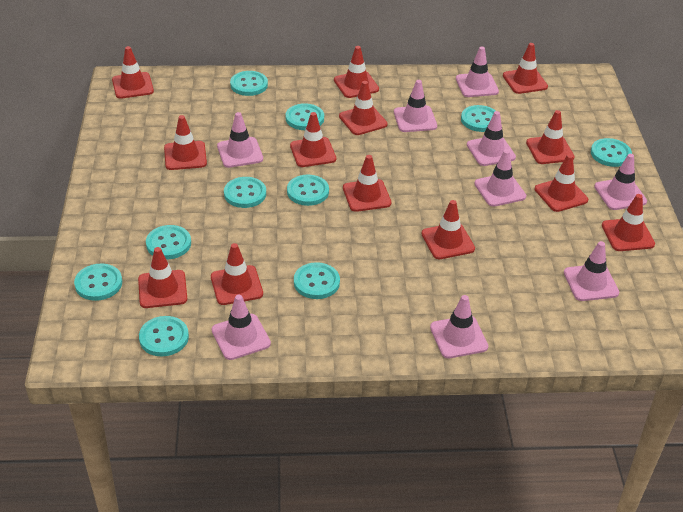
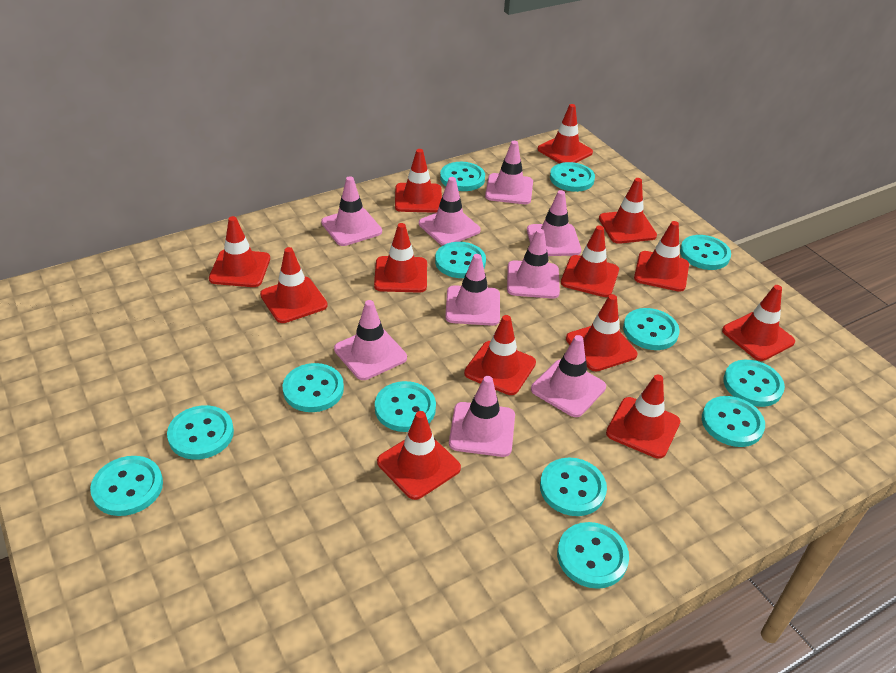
turquoise button: 10 -> 13

